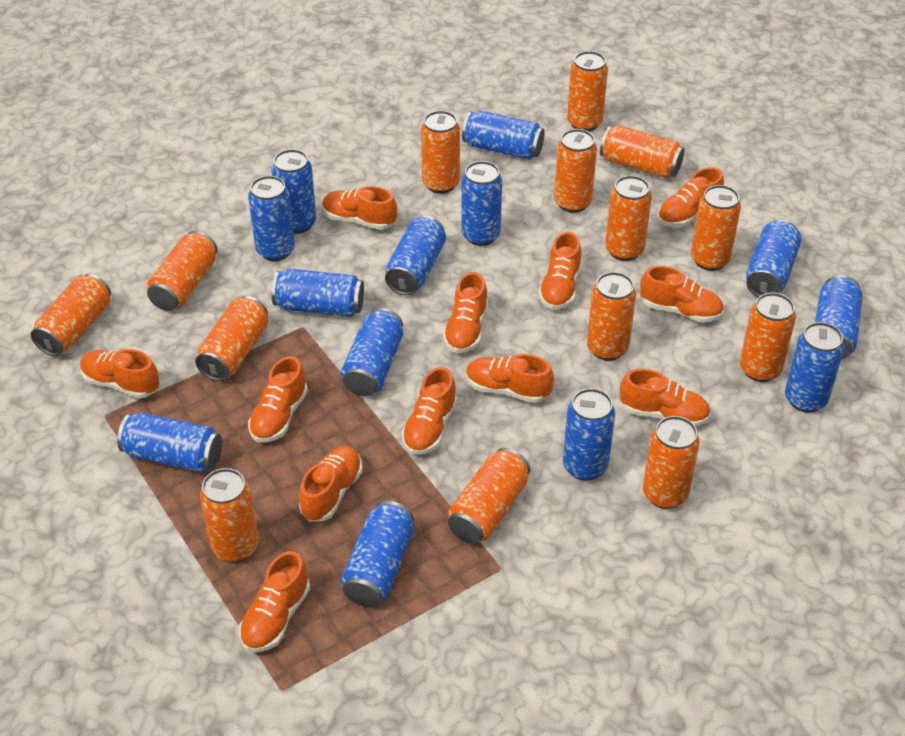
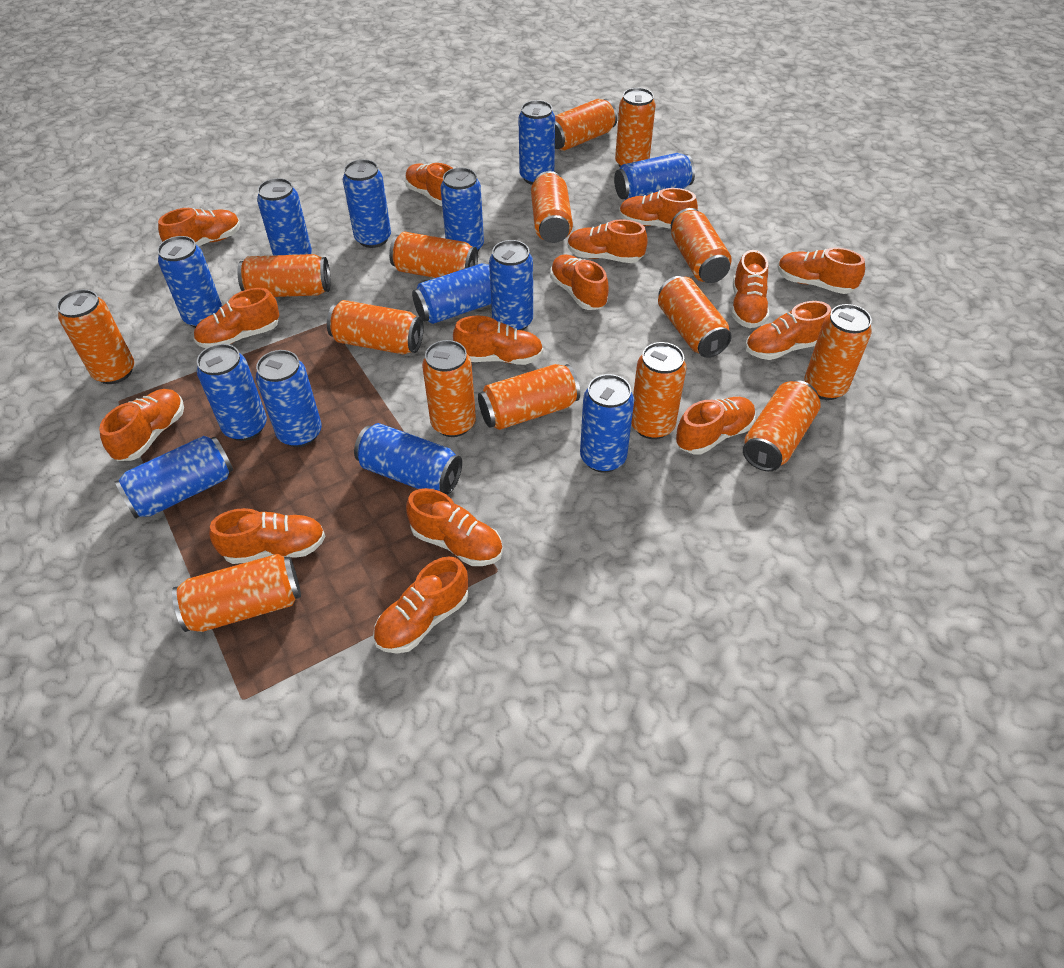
orange can: 14 -> 15
orange shoe: 12 -> 15

